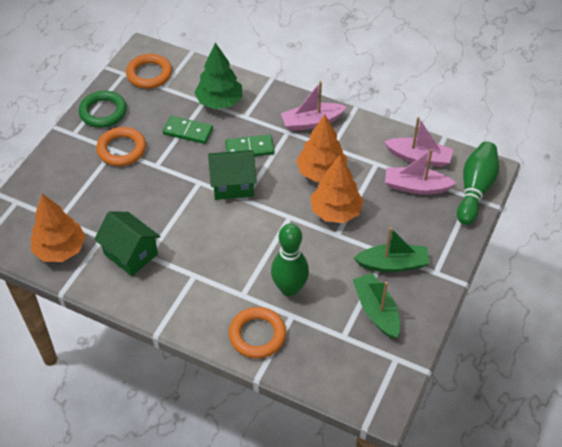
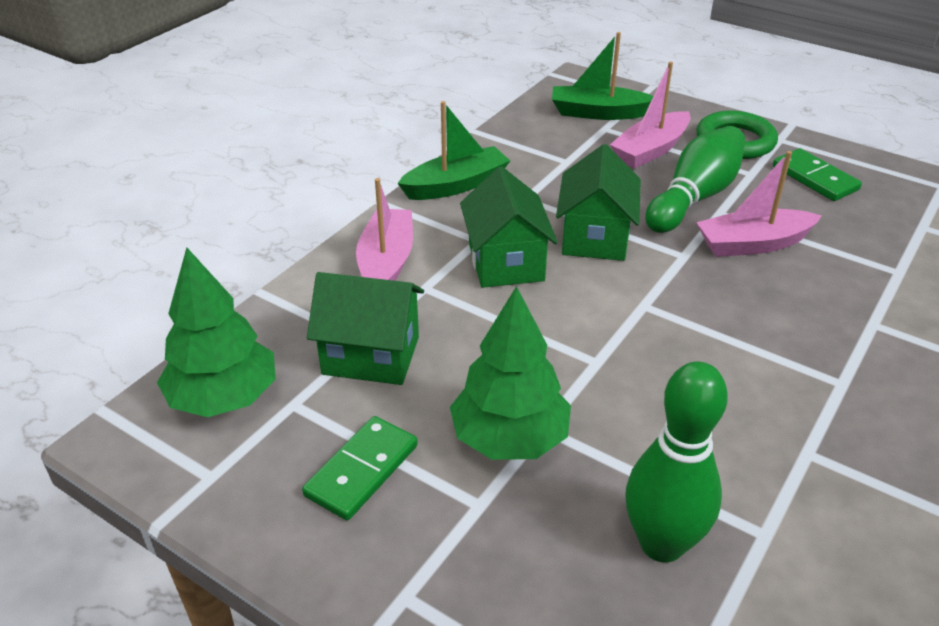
green house: 2 -> 3
green tree: 1 -> 2
orange ring: 3 -> 0
orange tree: 3 -> 0

